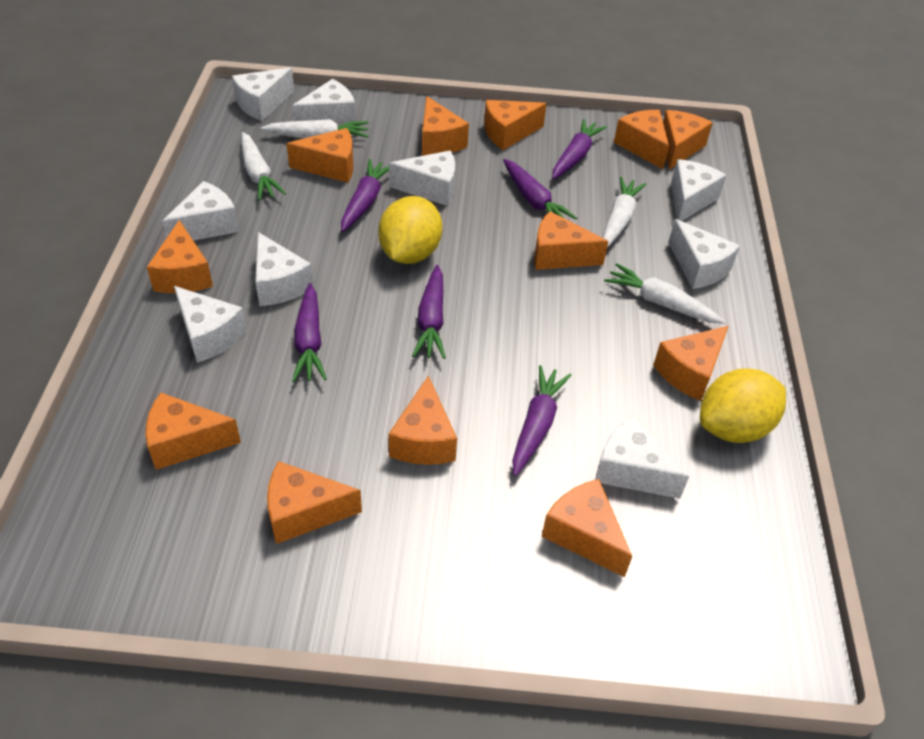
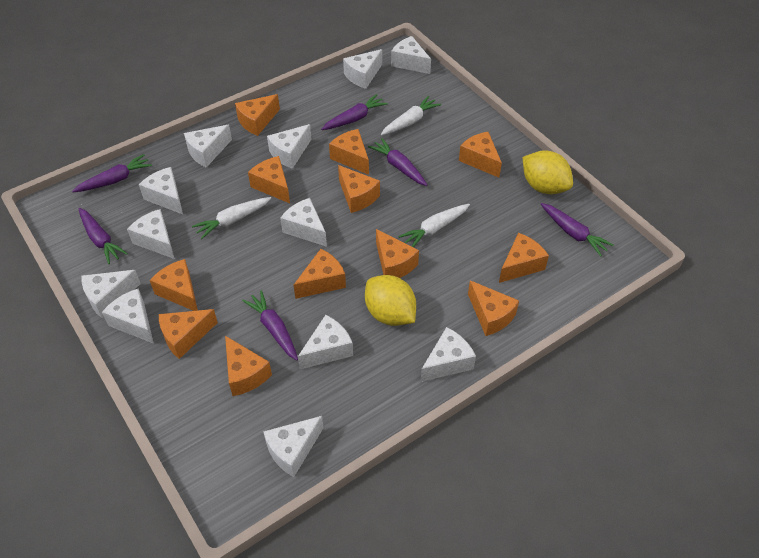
white carrot: 4 -> 3
white cheese: 9 -> 12

